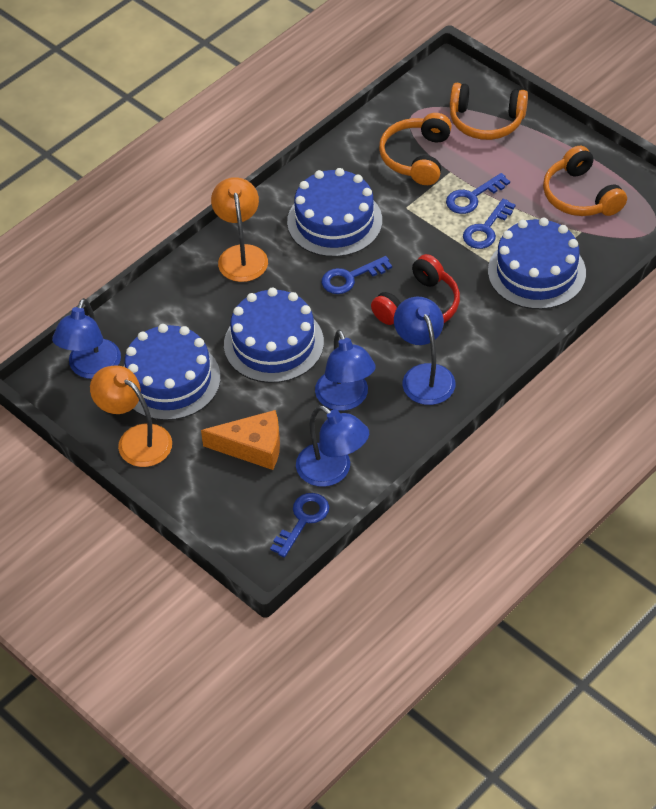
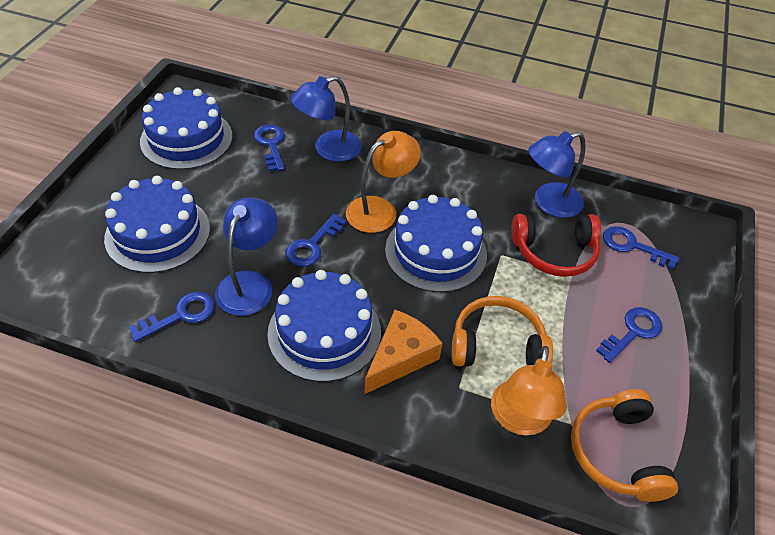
blue key: 4 -> 5
blue lamp: 4 -> 3
orange headphones: 3 -> 2

